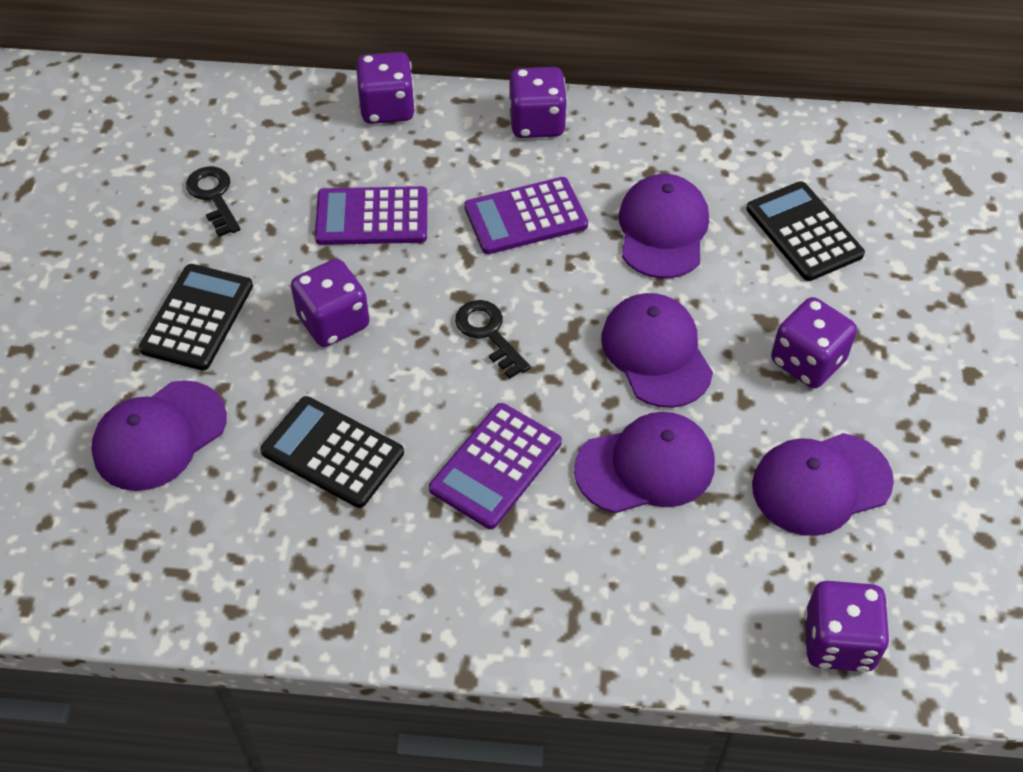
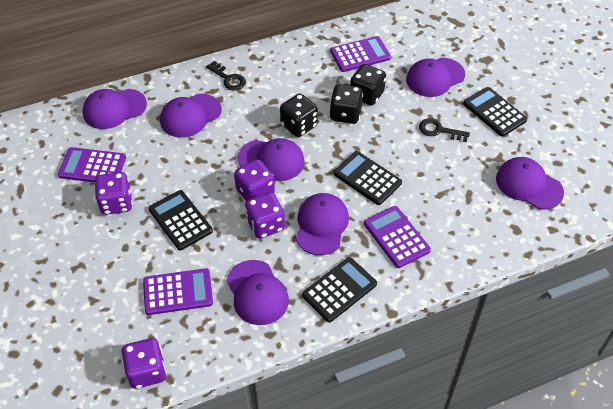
black calculator: 3 -> 4
black dice: 0 -> 3
purple calculator: 3 -> 4
purple cap: 5 -> 7
purple dice: 5 -> 4

